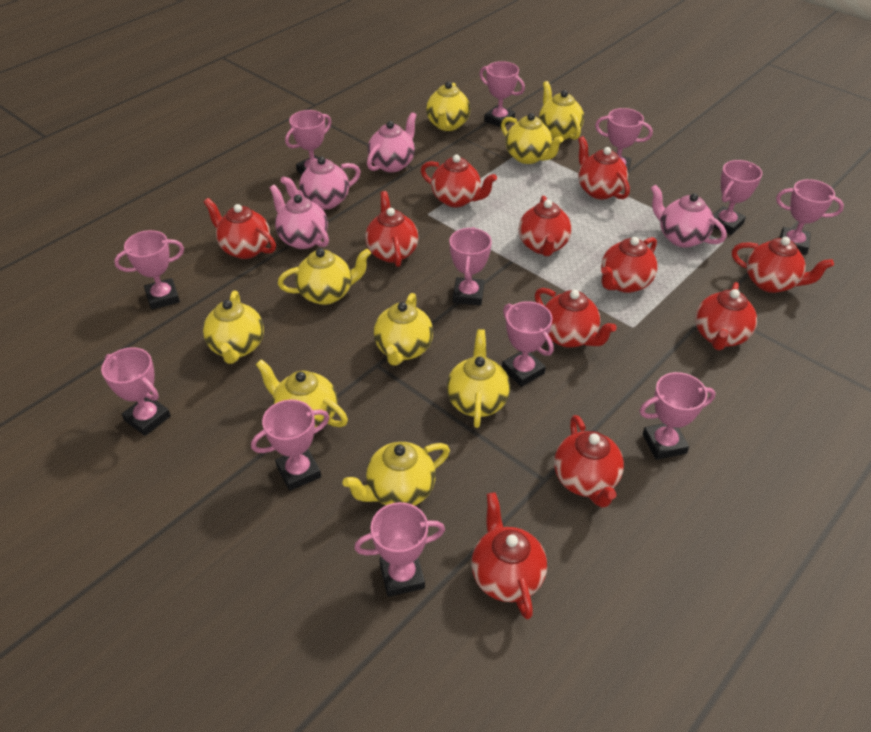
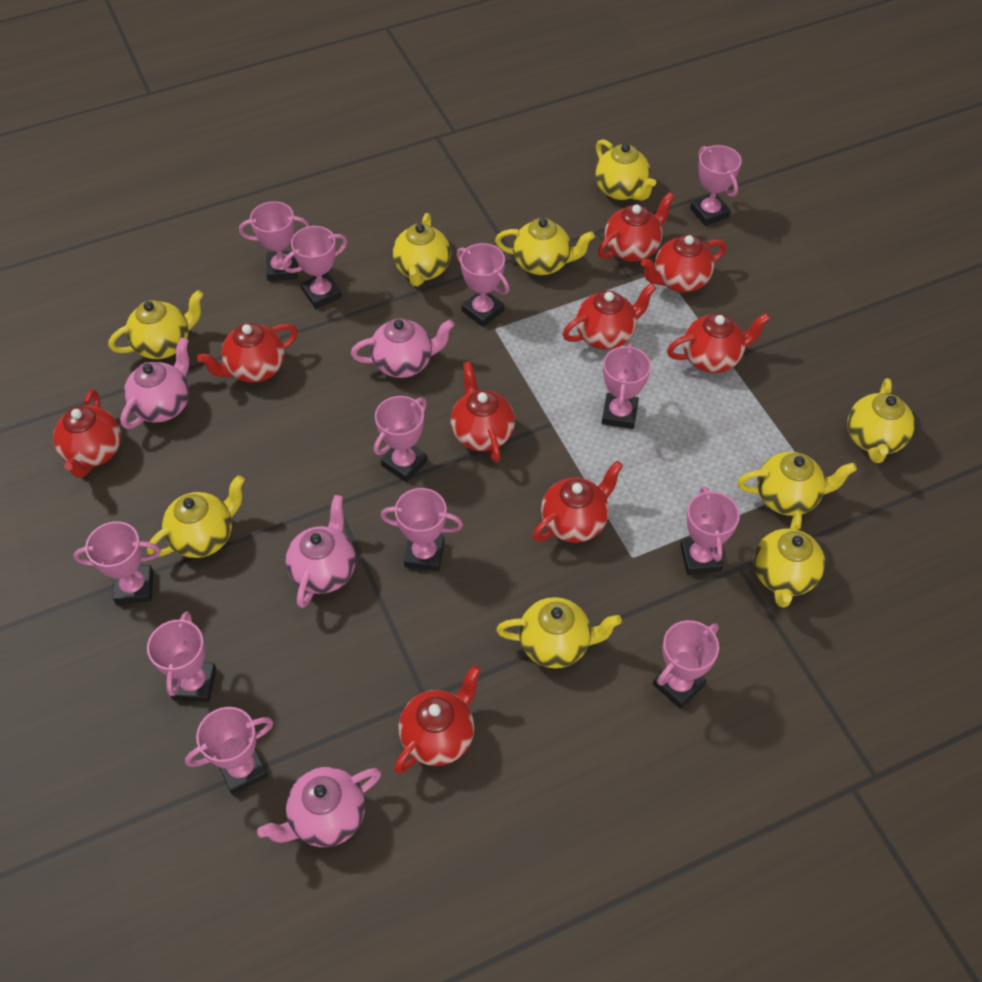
red teapot: 11 -> 9

